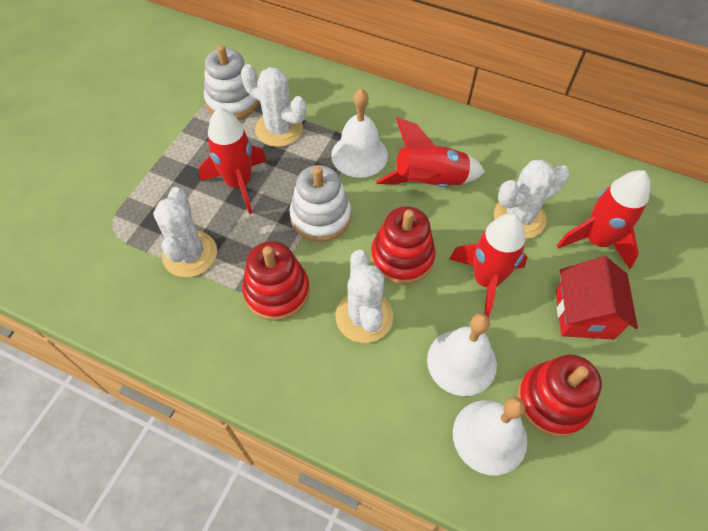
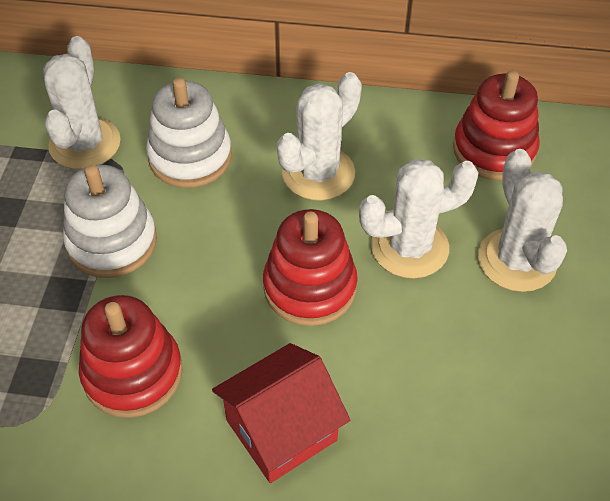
red rocket: 4 -> 0
white bell: 3 -> 0

